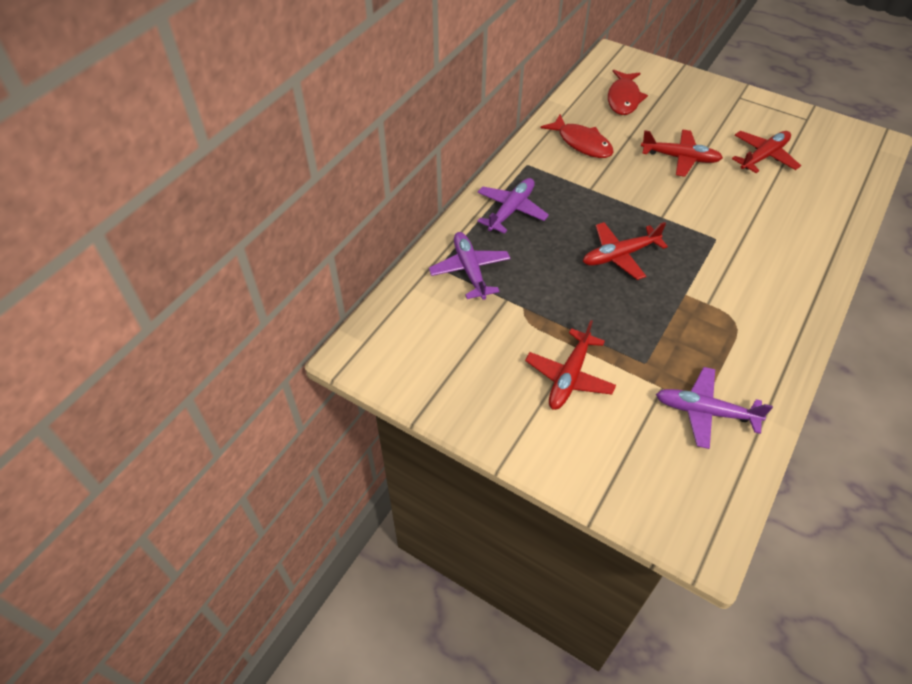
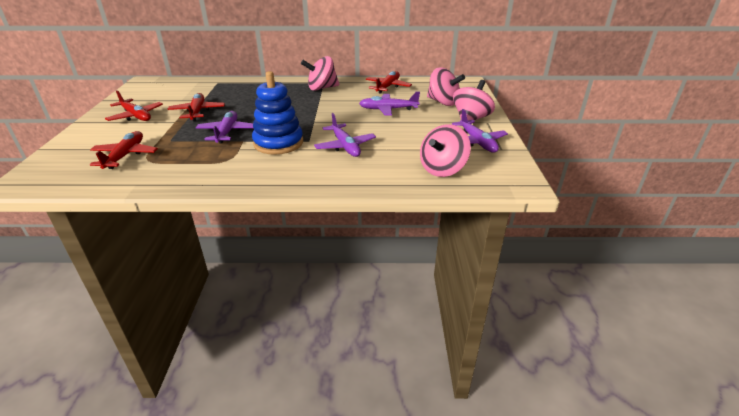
blue stacking toy: 0 -> 1
pink spinning top: 0 -> 4
purple plane: 3 -> 4
red fish: 2 -> 0

